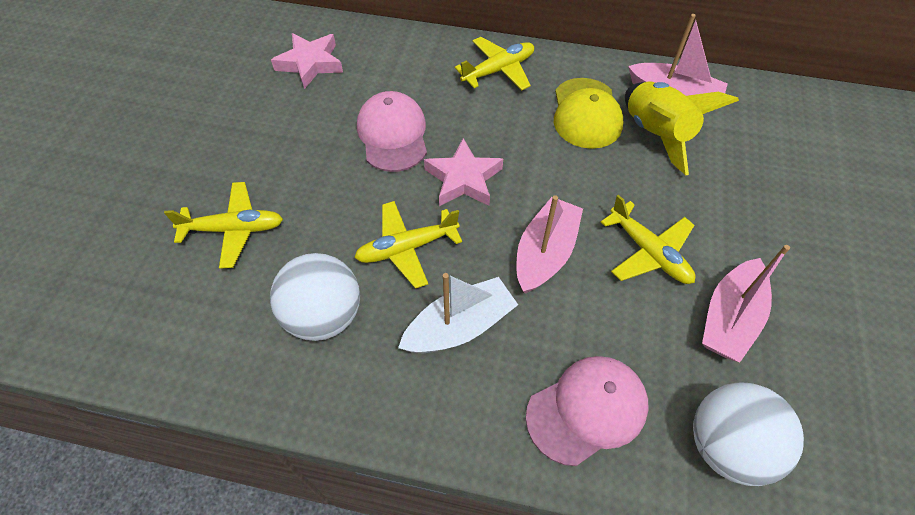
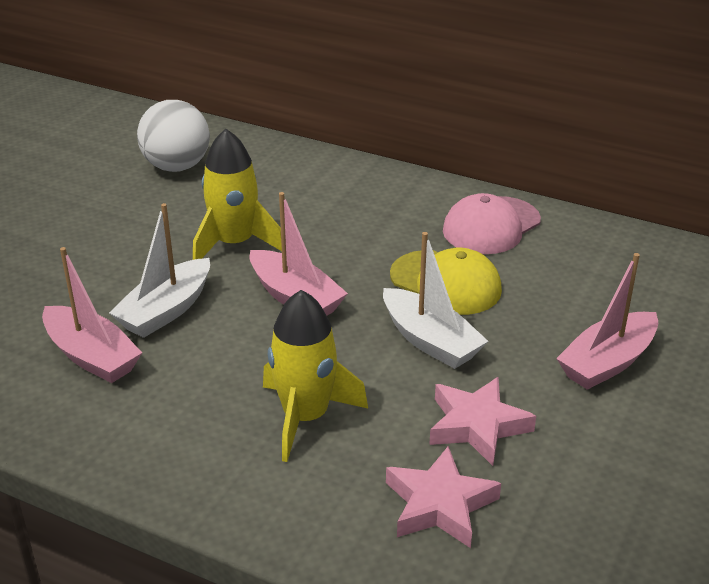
pink cap: 2 -> 1
white ball: 2 -> 1
white boat: 1 -> 2
yellow plane: 4 -> 0
yellow rocket: 1 -> 2

